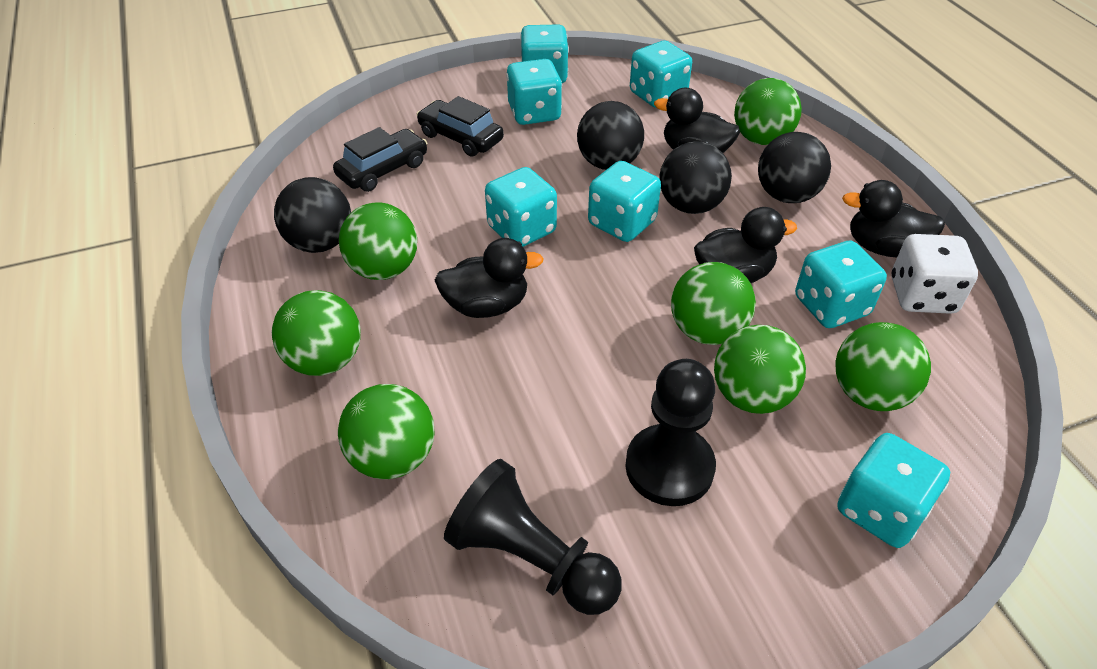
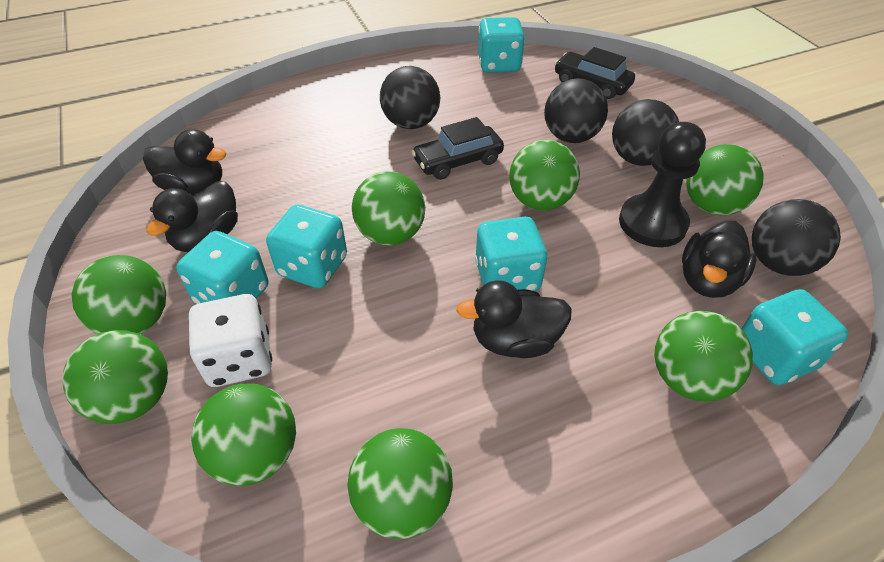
black pawn: 2 -> 1
green ball: 7 -> 8
turquoise dice: 7 -> 5

